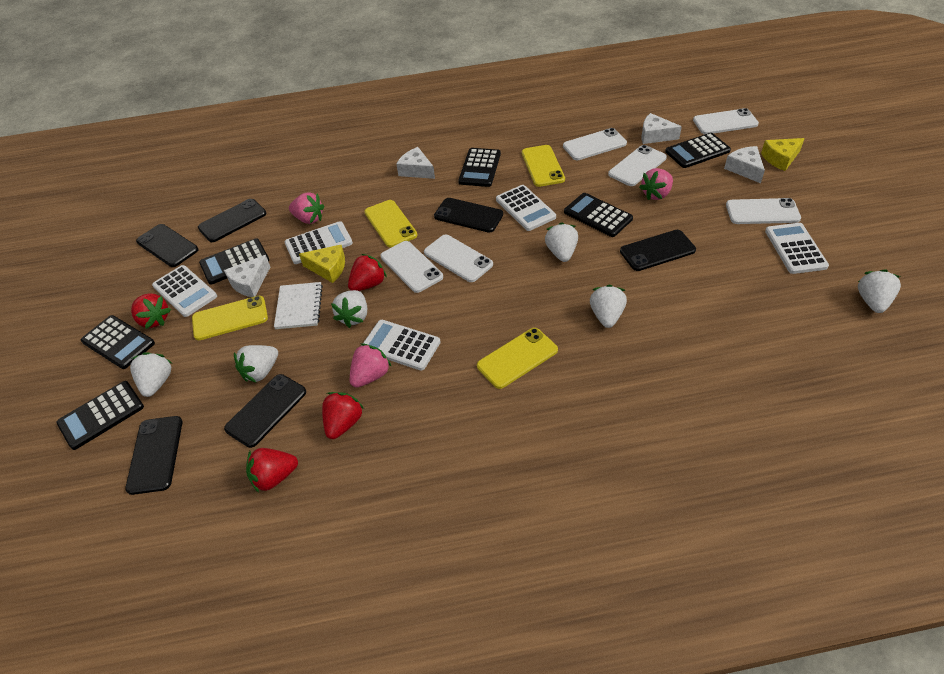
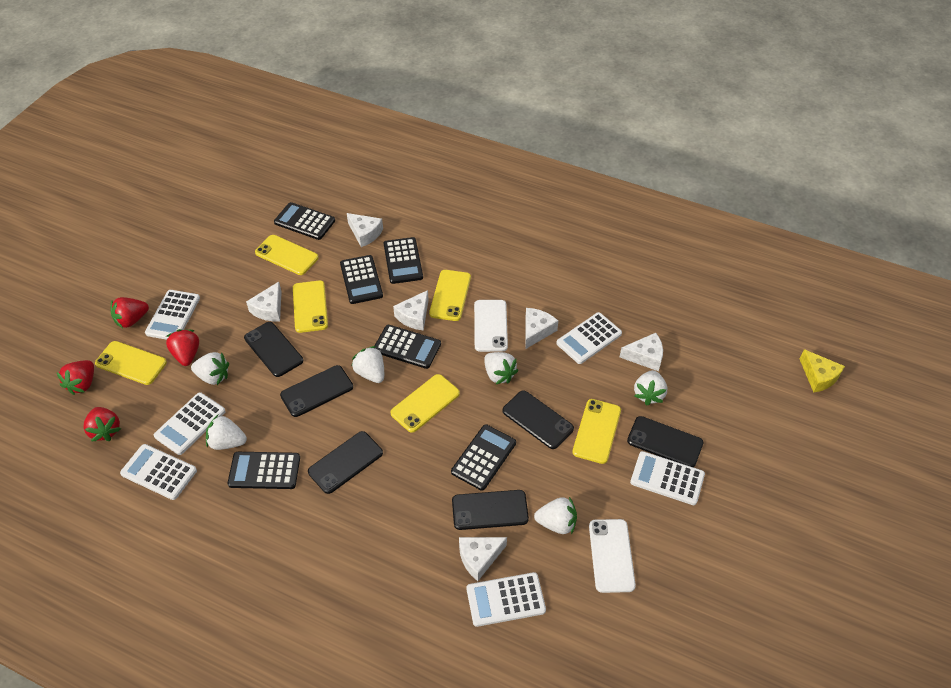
pink strawberry: 3 -> 0
white calculator: 5 -> 6
white cheese: 4 -> 6
white notebook: 1 -> 0
white phone: 6 -> 2
yellow cheese: 2 -> 1
yellow phone: 4 -> 6

